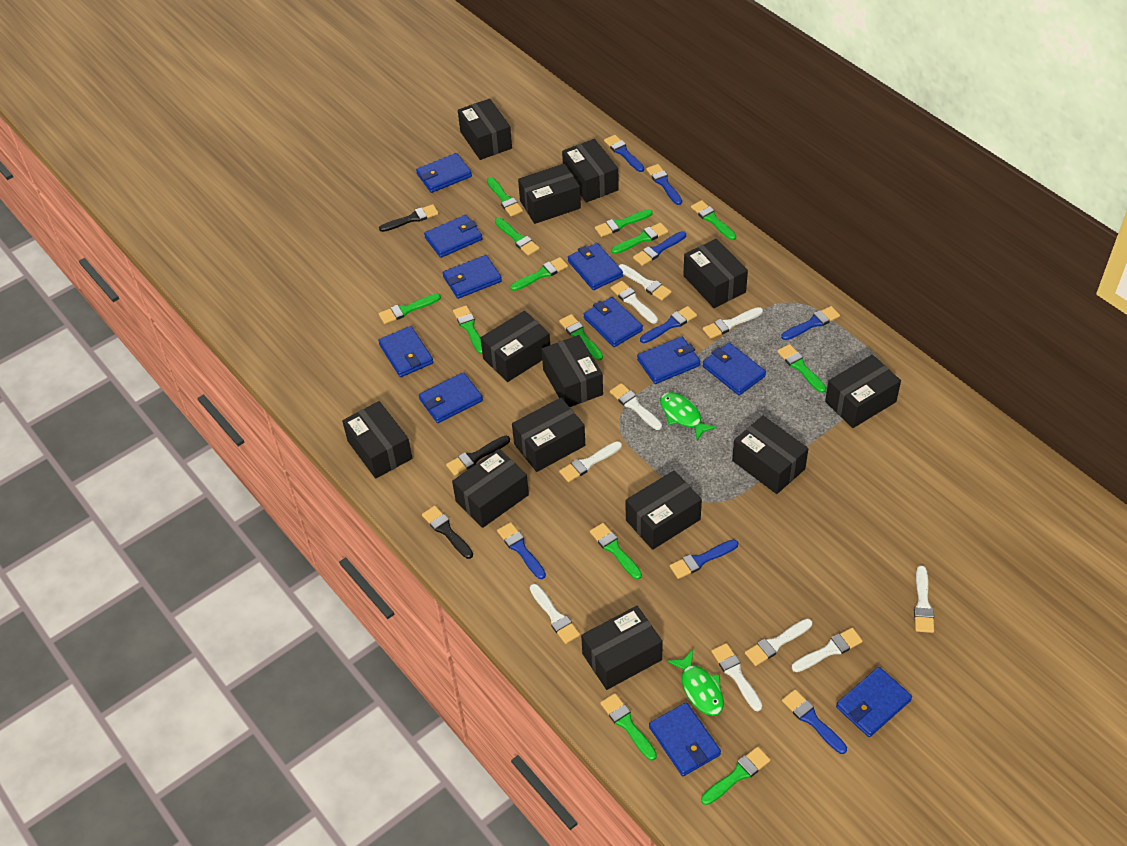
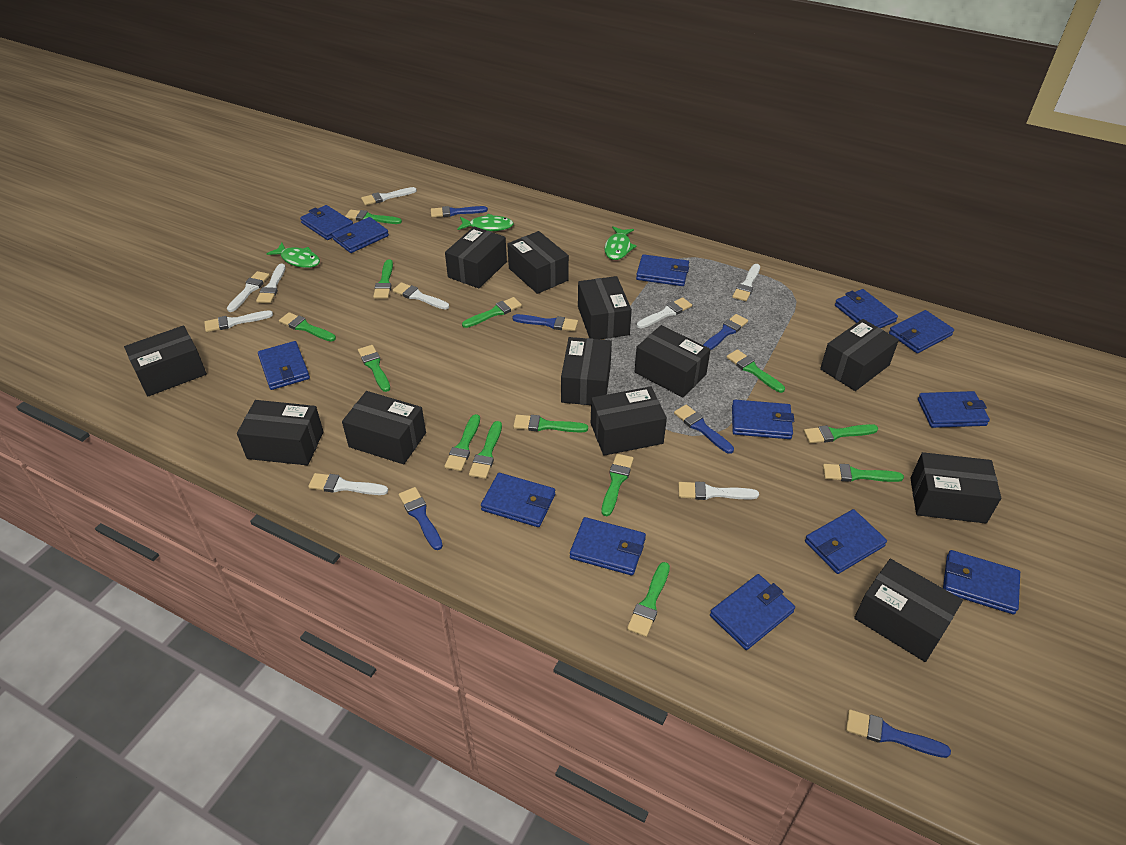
black box: 13 -> 12
black brush: 3 -> 0
blue brush: 8 -> 6
blue wallet: 11 -> 13
green fish: 2 -> 3
white brush: 10 -> 9

